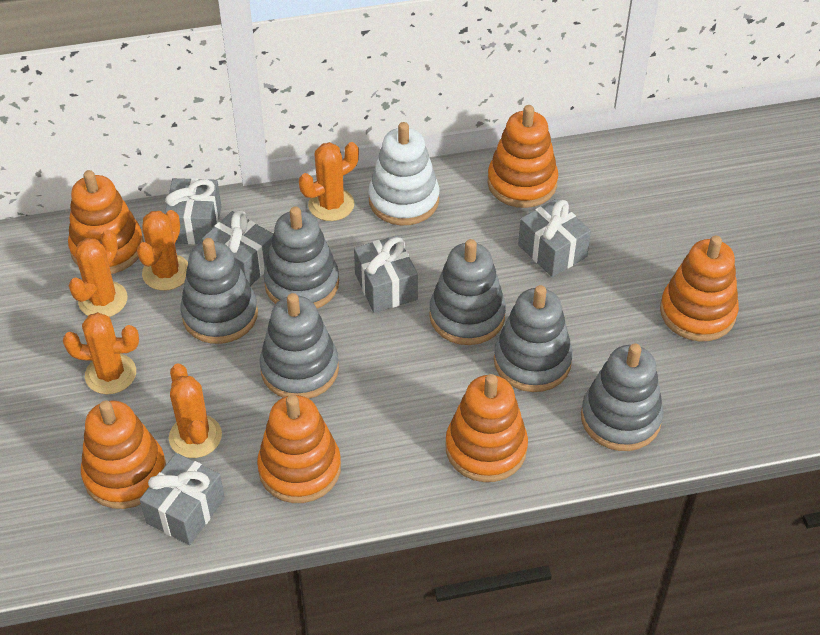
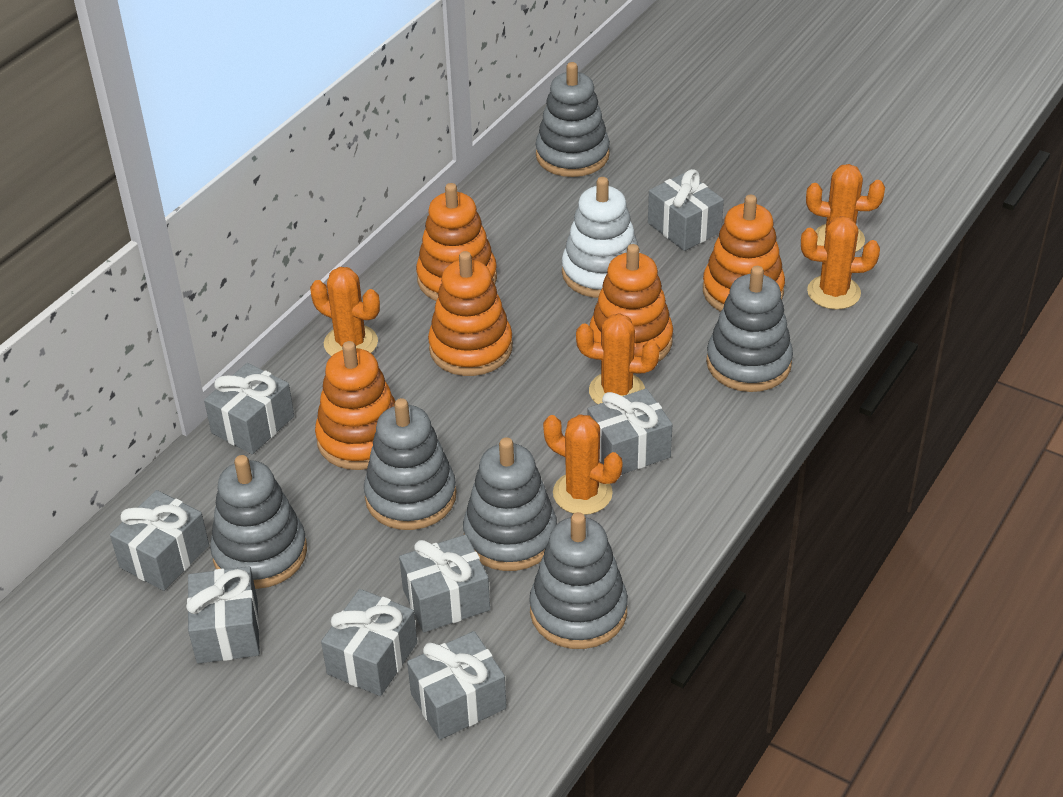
grey gift: 5 -> 8
orange stacking toy: 6 -> 5

